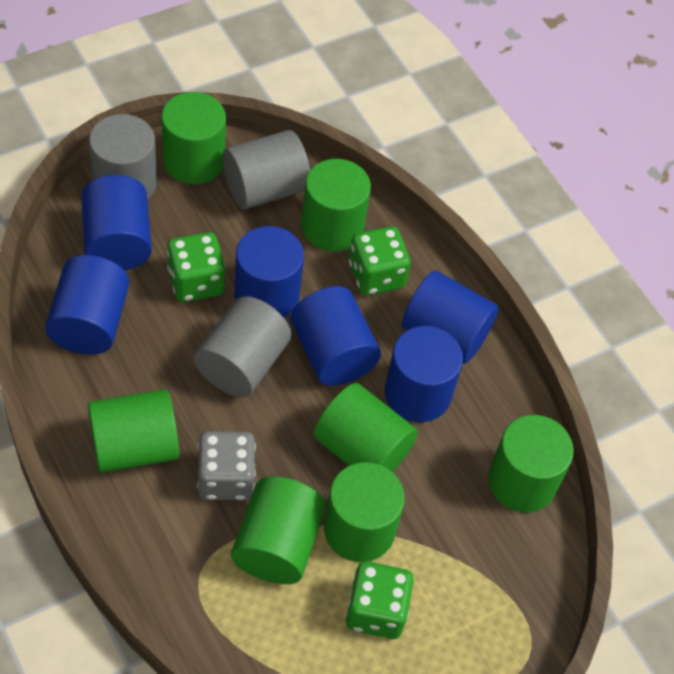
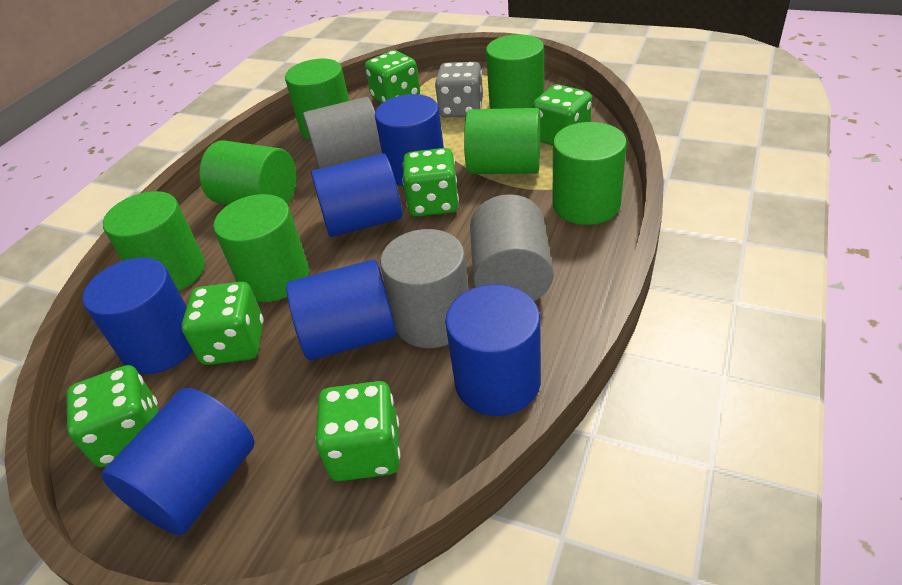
green dice: 3 -> 6

